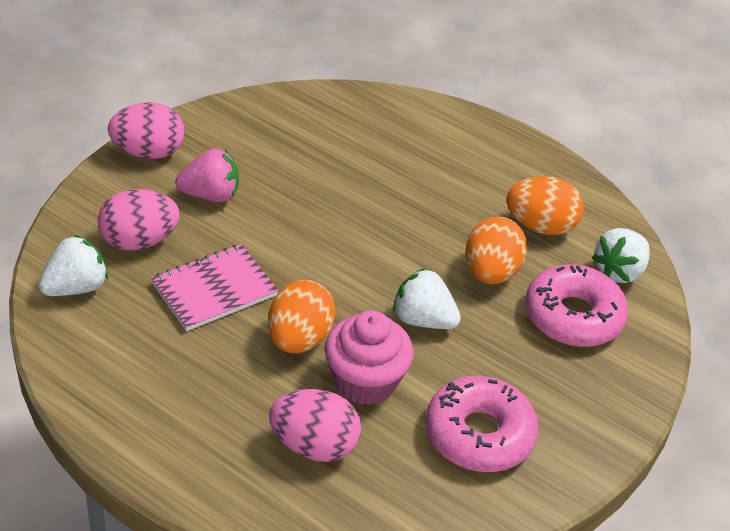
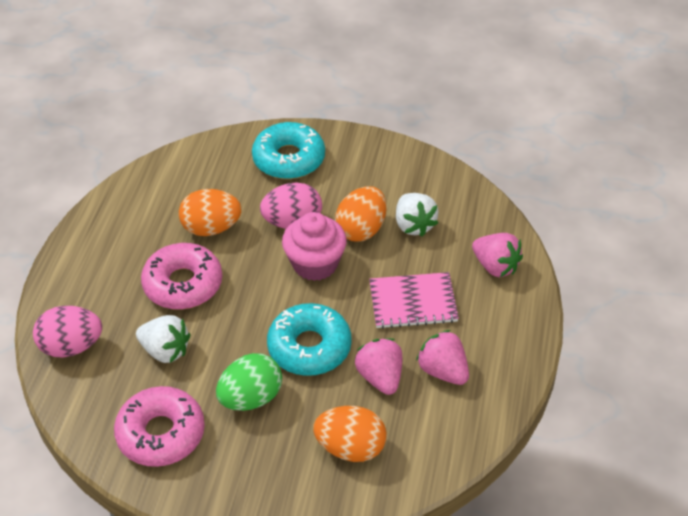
green egg: 0 -> 1
pink egg: 3 -> 2
pink strawberry: 1 -> 3
turquoise donut: 0 -> 2
white strawberry: 3 -> 2

